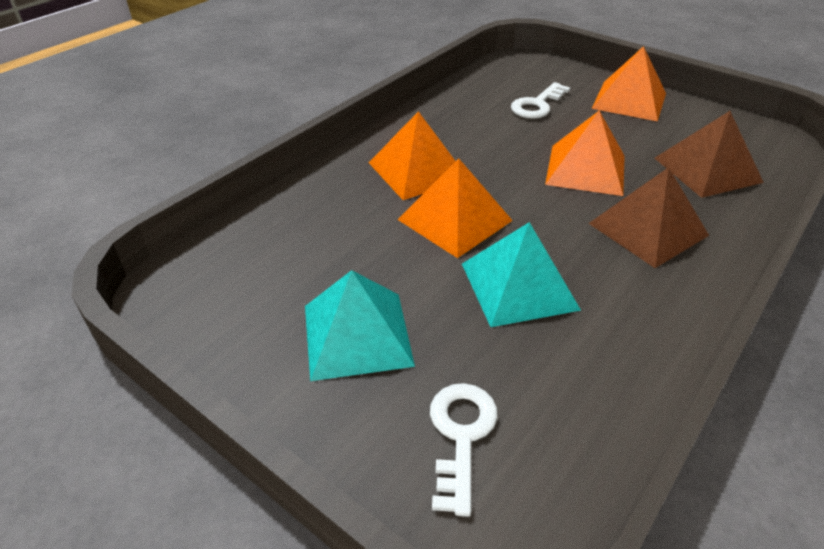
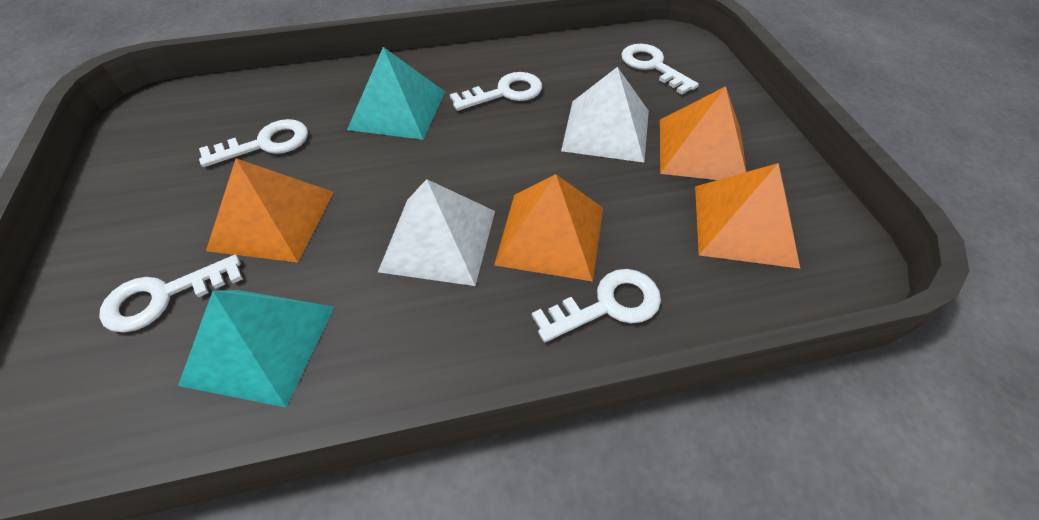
brown pyramid: 2 -> 0
white key: 2 -> 5
white pyramid: 0 -> 2

